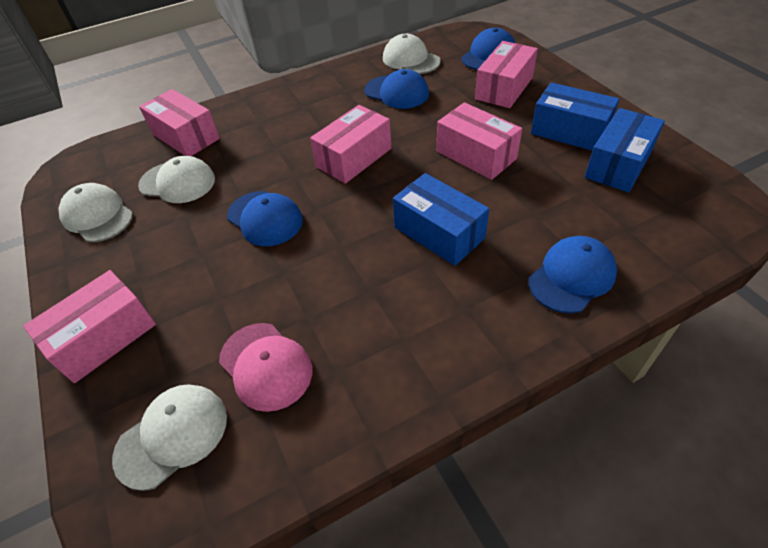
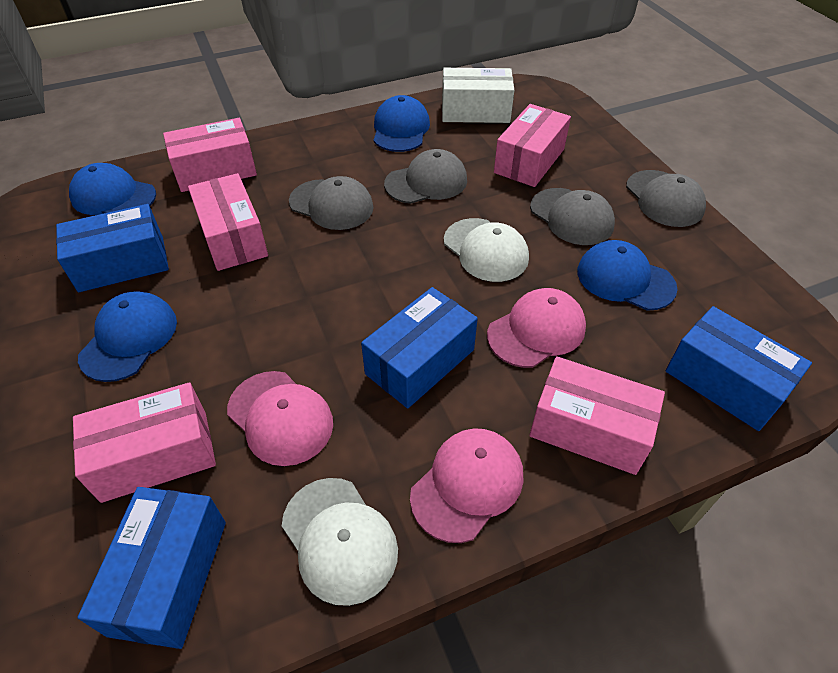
blue box: 3 -> 4
grey cap: 0 -> 4
pink cap: 1 -> 3
white box: 0 -> 1
white cap: 4 -> 2

